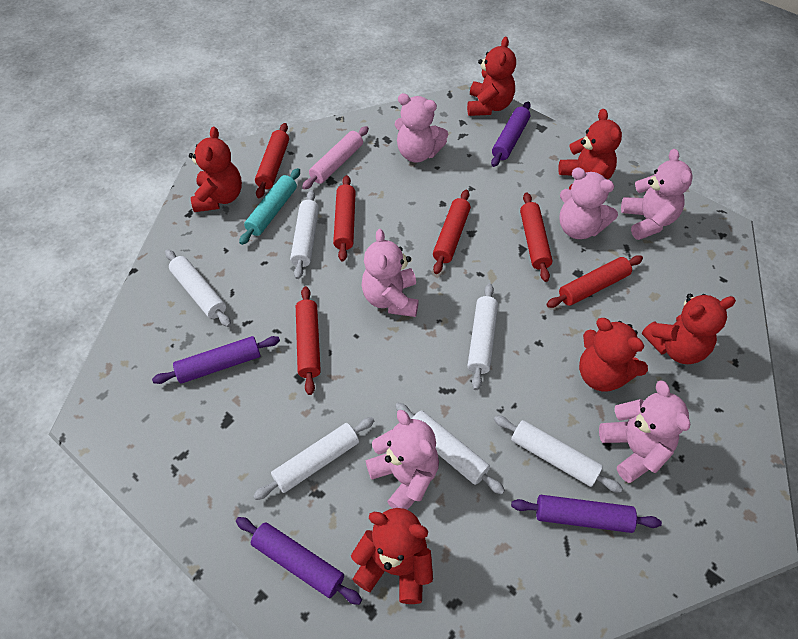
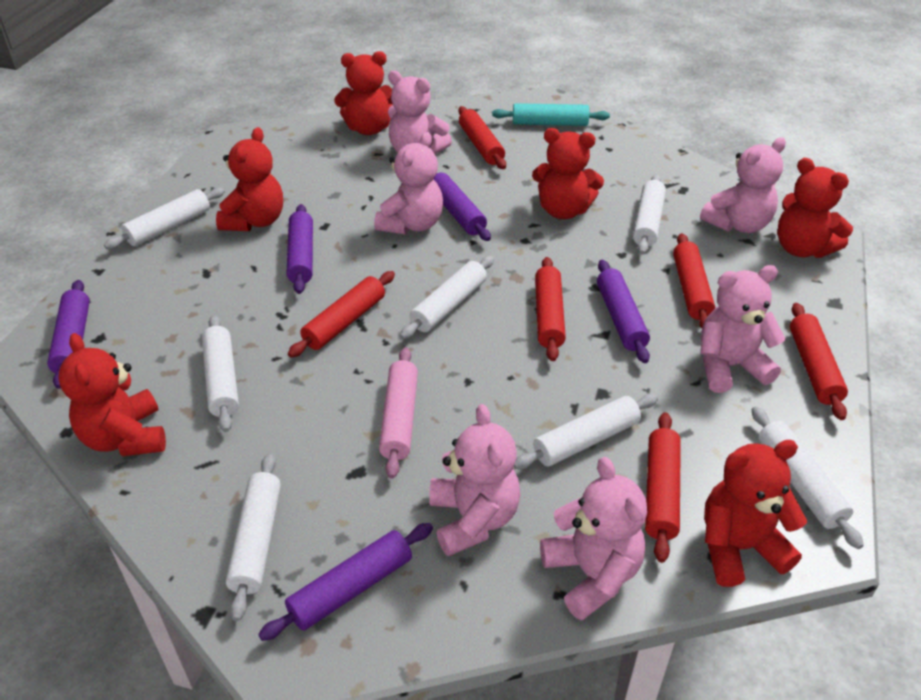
purple rolling pin: 4 -> 5
white rolling pin: 6 -> 7

